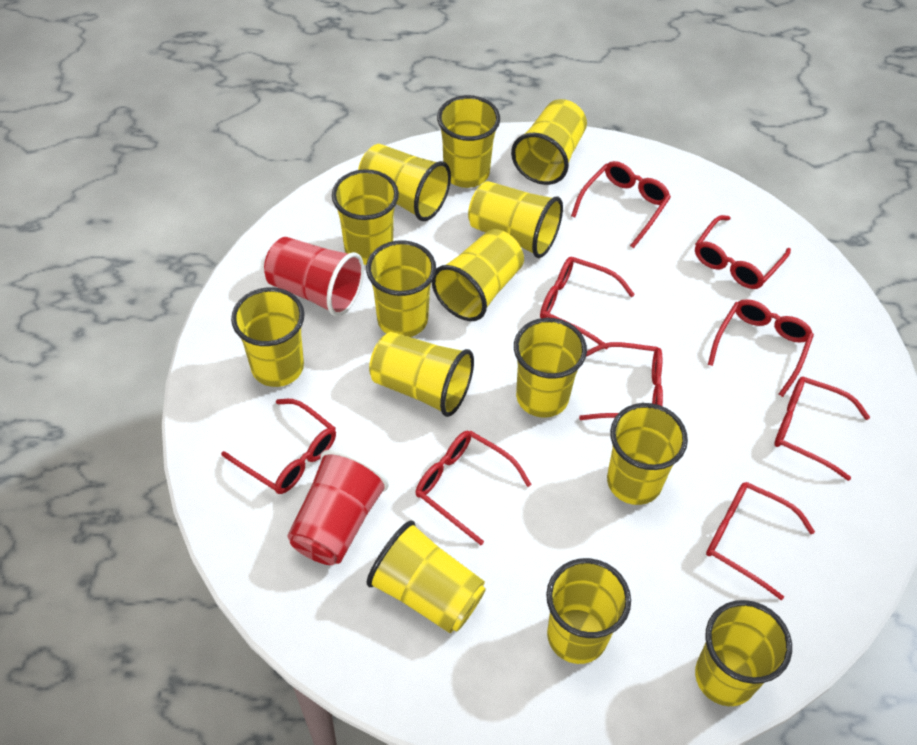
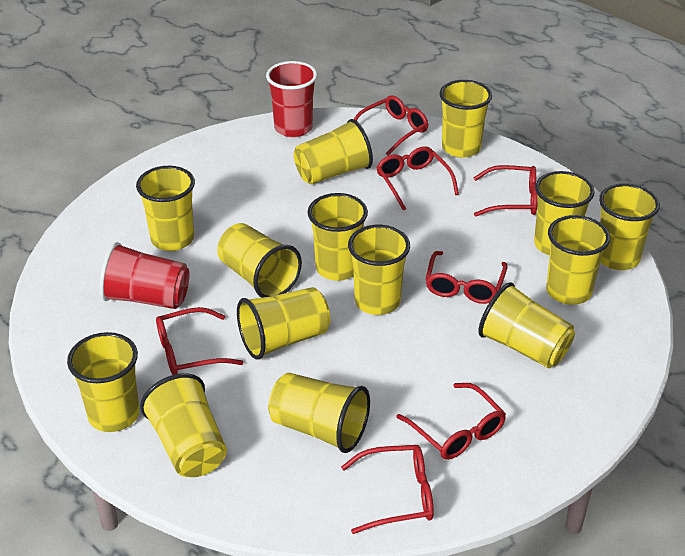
red glasses: 9 -> 7

